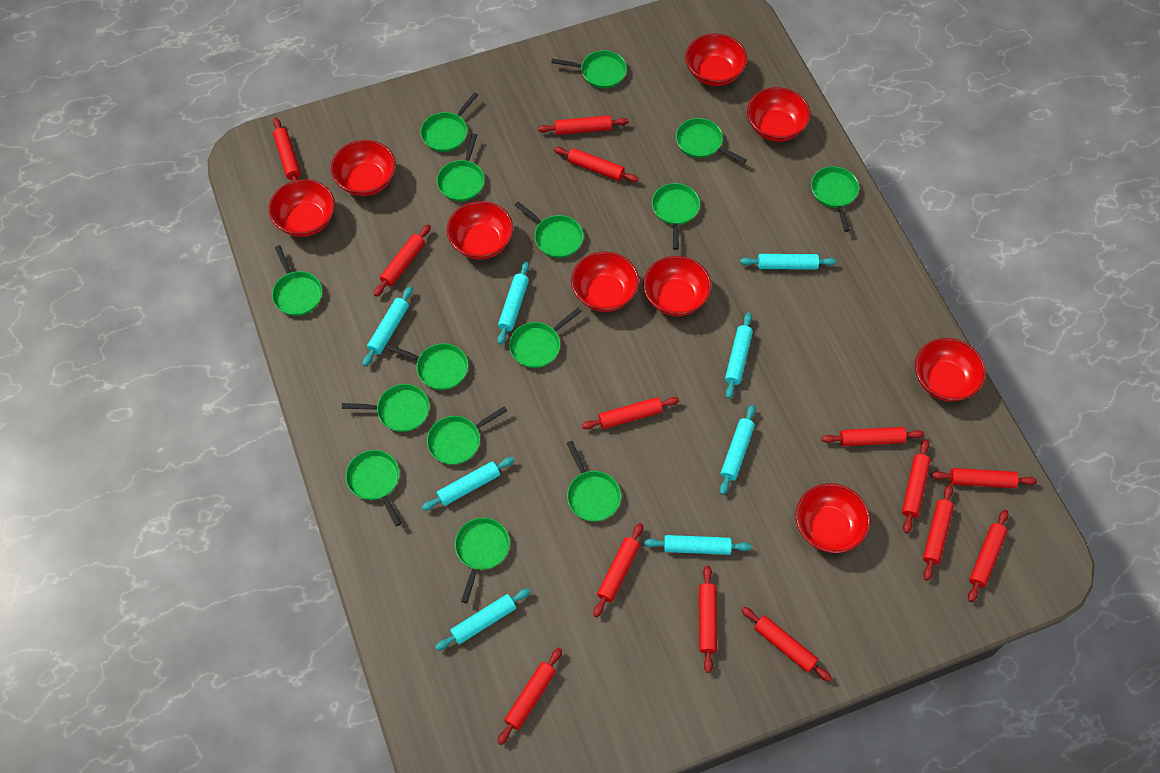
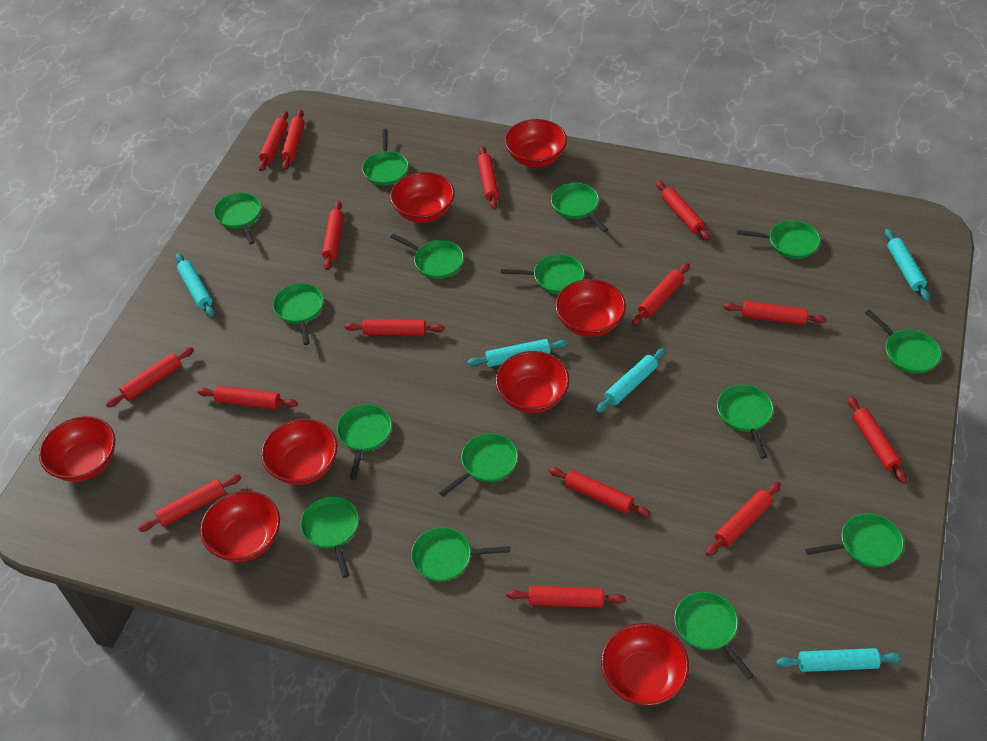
red bowl: 9 -> 8
red rolling pin: 14 -> 15
turquoise rolling pin: 8 -> 5

